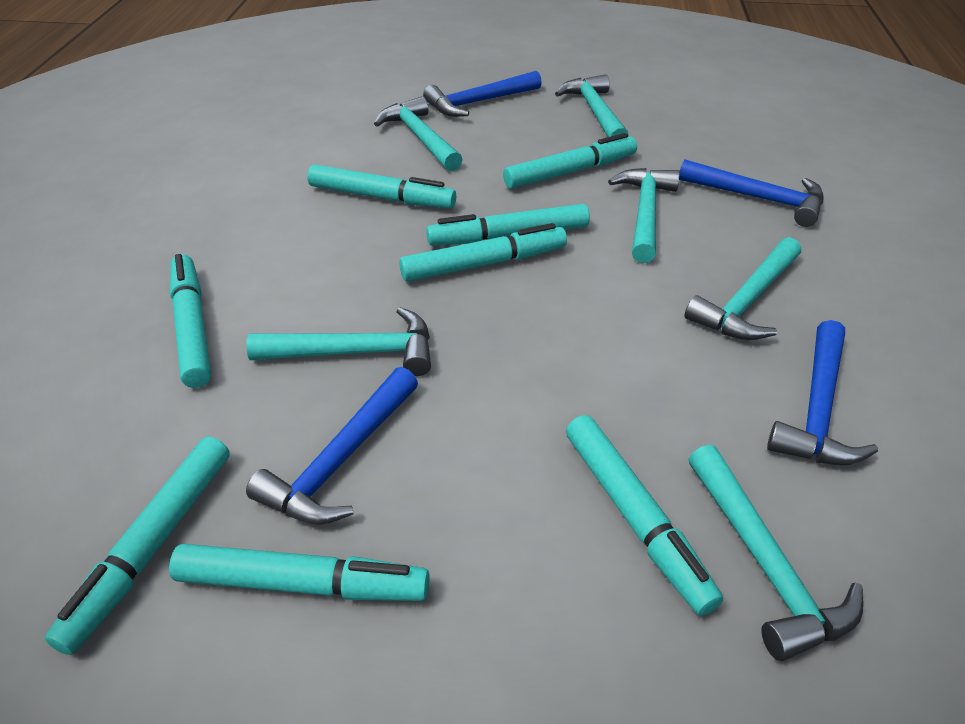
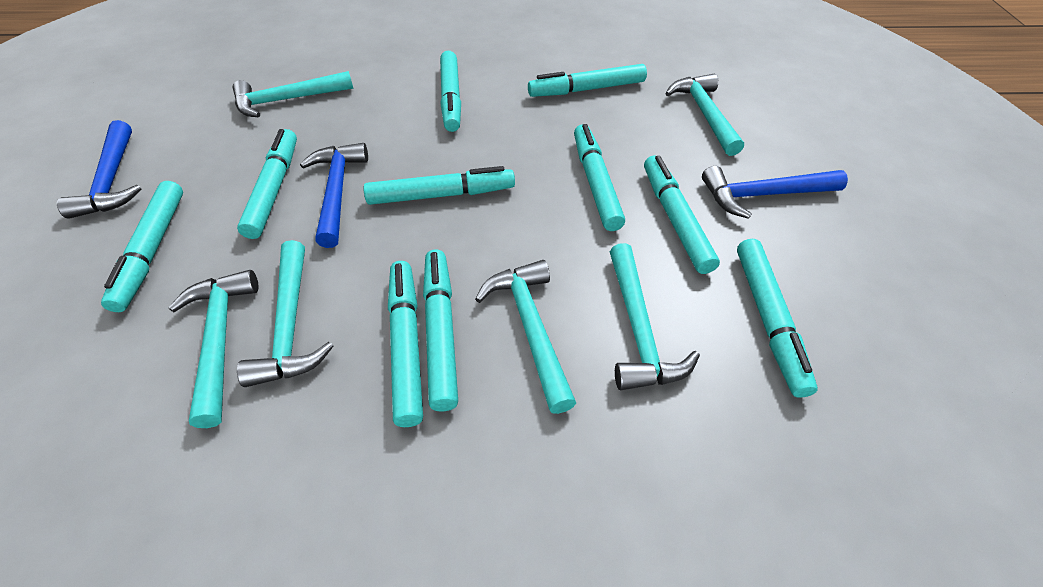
blue hammer: 4 -> 3
turquoise marker: 8 -> 10

